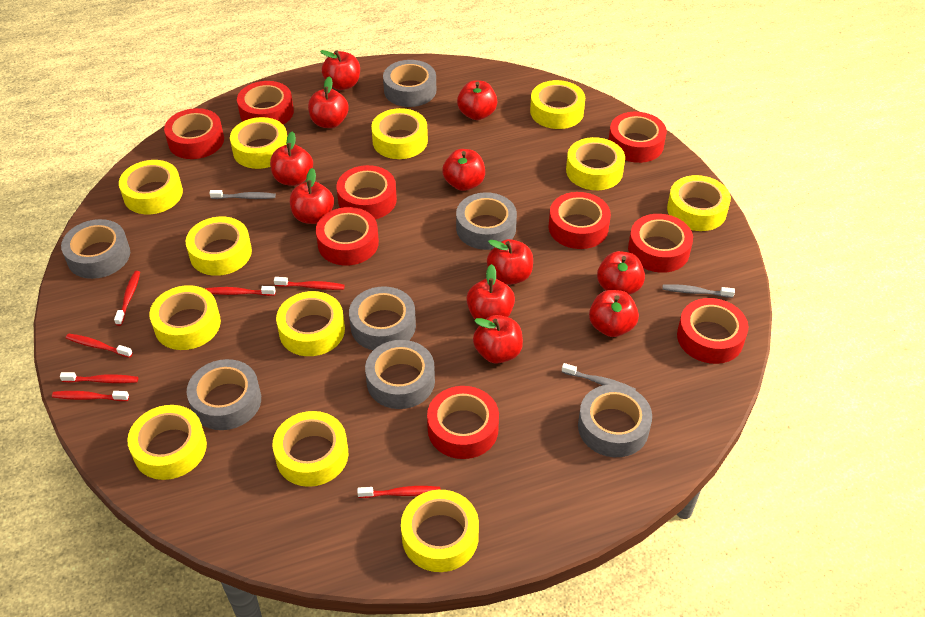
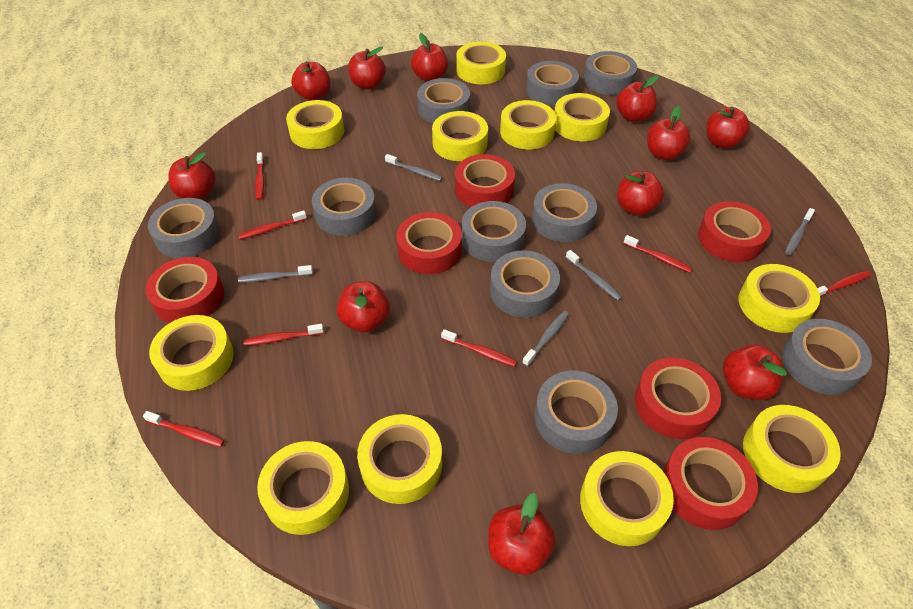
grey tape: 7 -> 10
grey toothbrush: 3 -> 5
red tape: 9 -> 6
yellow tape: 12 -> 11

